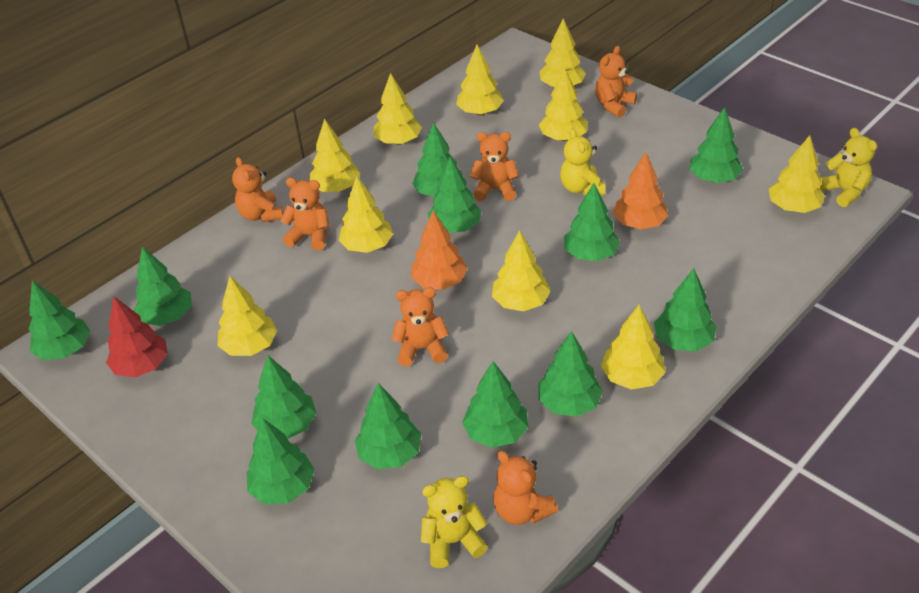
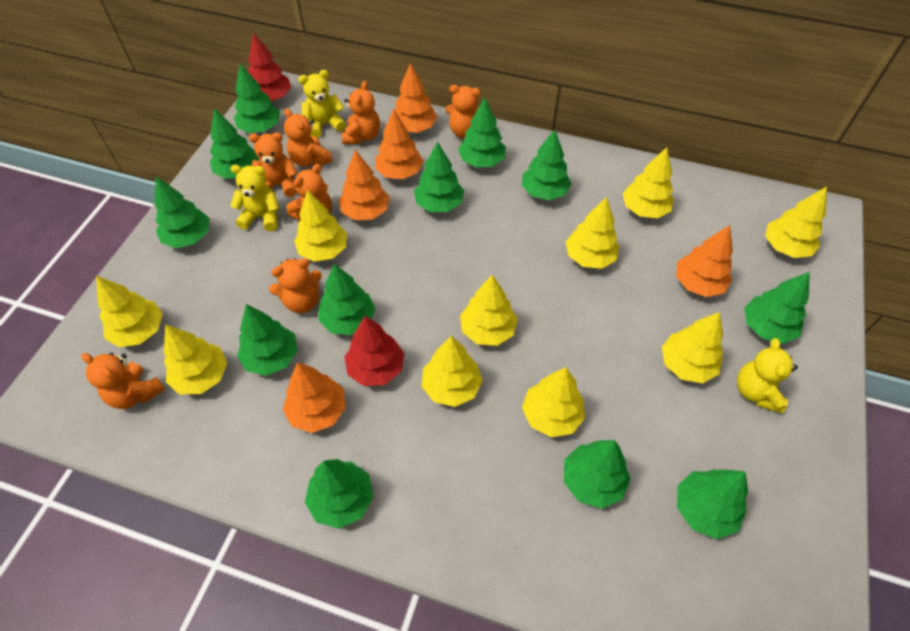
orange teddy bear: 6 -> 7
orange tree: 2 -> 5
red tree: 1 -> 2

